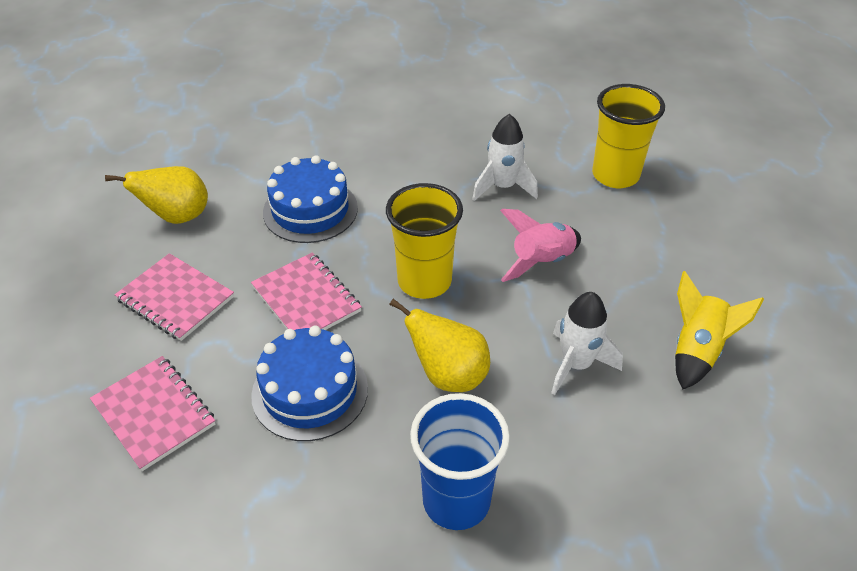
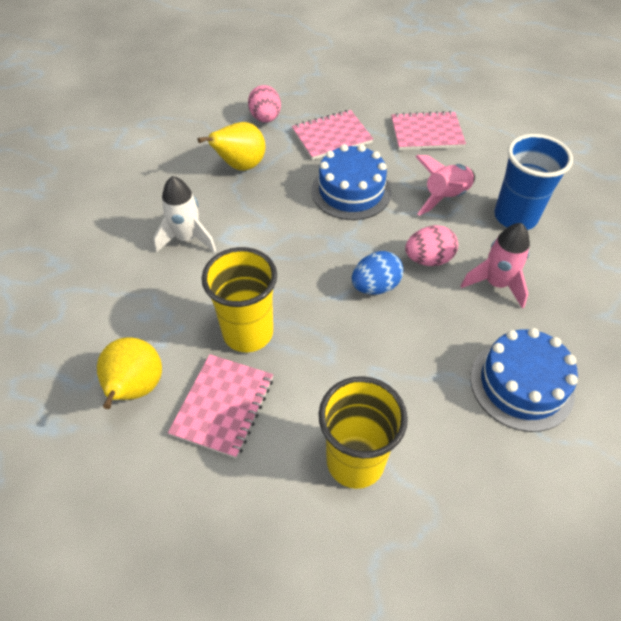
blue egg: 0 -> 1
pink egg: 0 -> 2
pink rocket: 1 -> 2
white rocket: 2 -> 1
yellow rocket: 1 -> 0

